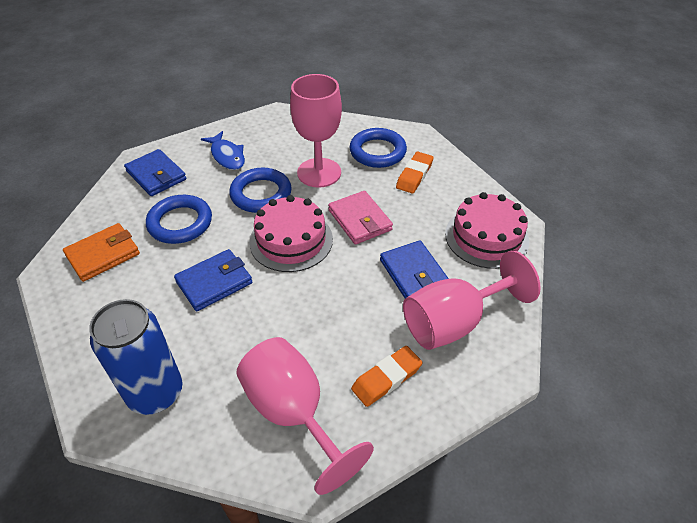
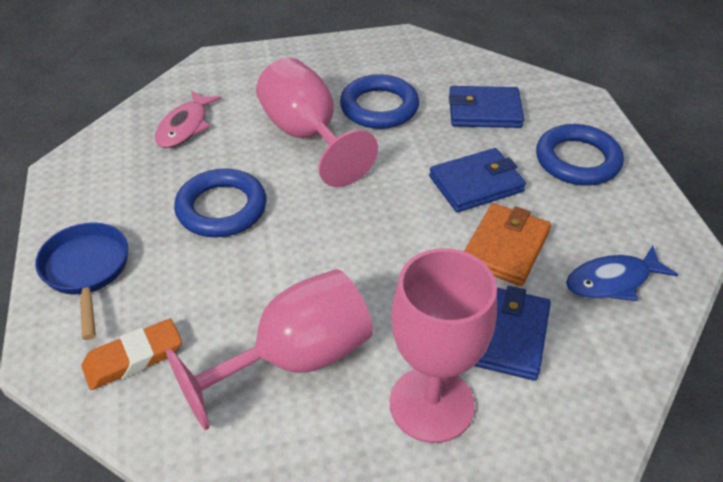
blue can: 1 -> 0
blue pan: 0 -> 1
orange eraser: 2 -> 1
pink cake: 2 -> 0
pink fish: 0 -> 1
pink wallet: 1 -> 0

